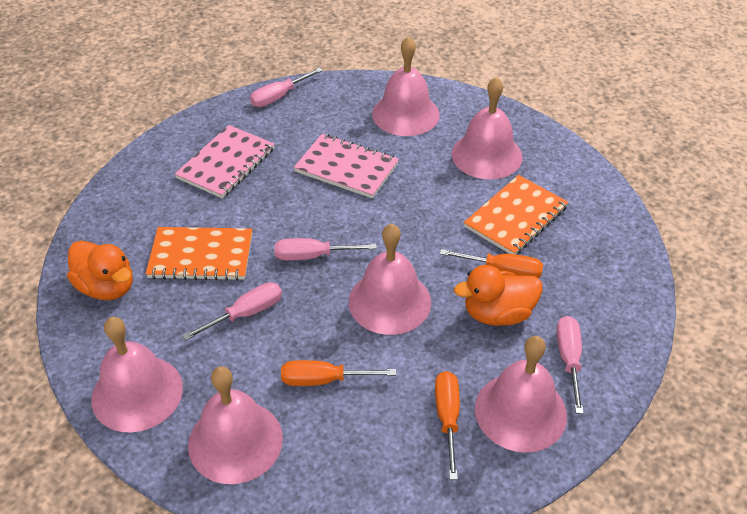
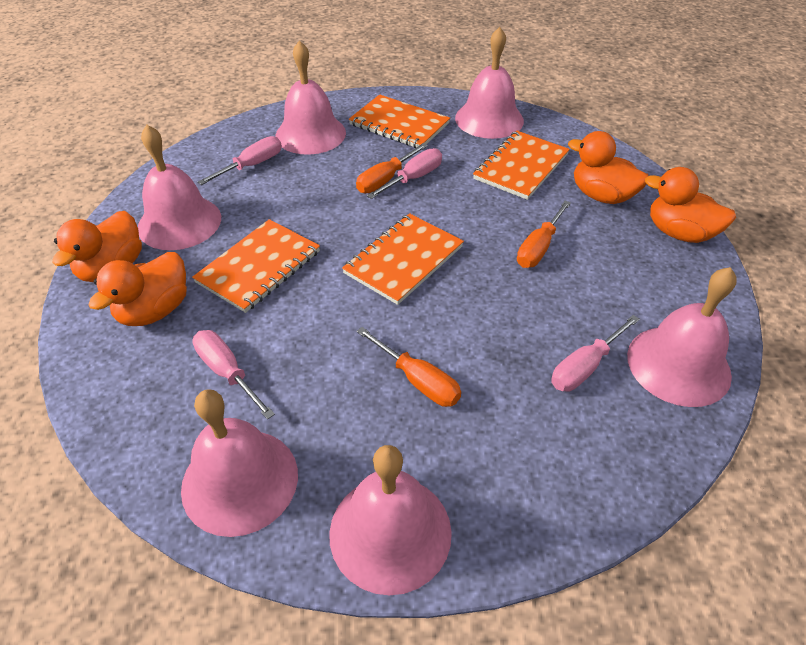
orange duck: 2 -> 4
orange notebook: 2 -> 4
pink notebook: 2 -> 0

